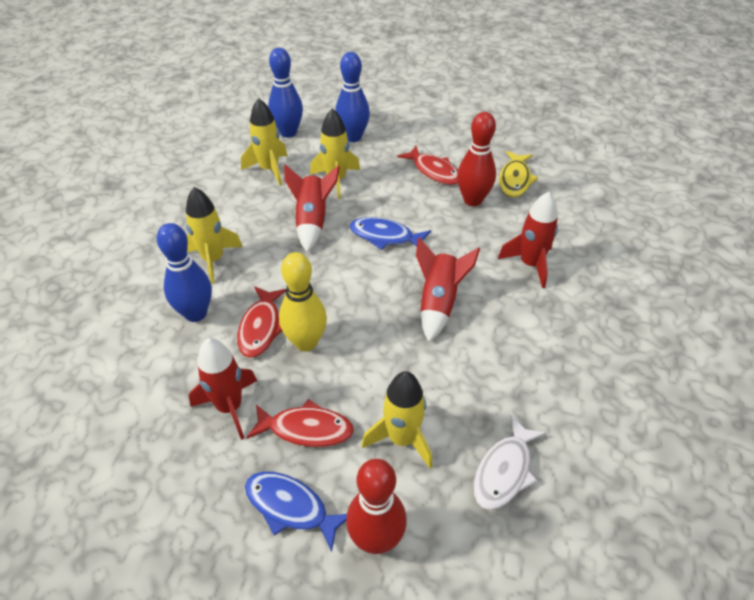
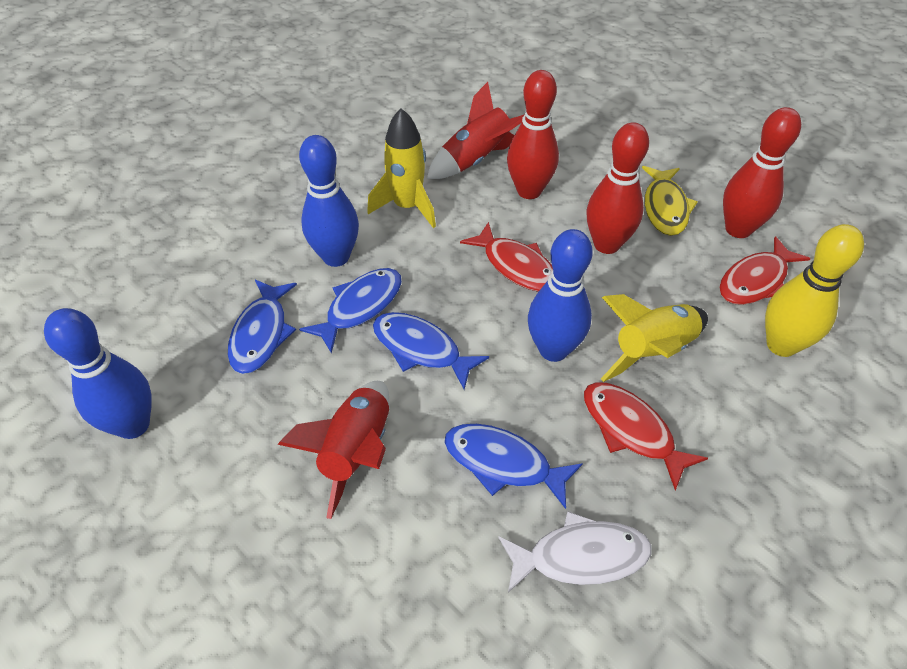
blue fish: 2 -> 4
red bowling pin: 2 -> 3
red rocket: 4 -> 2
yellow rocket: 4 -> 2

